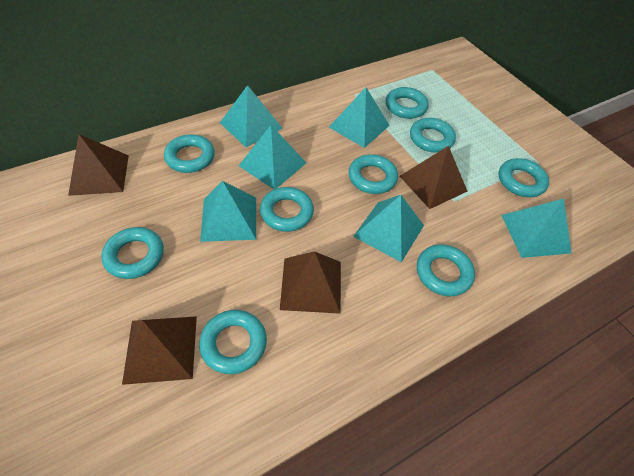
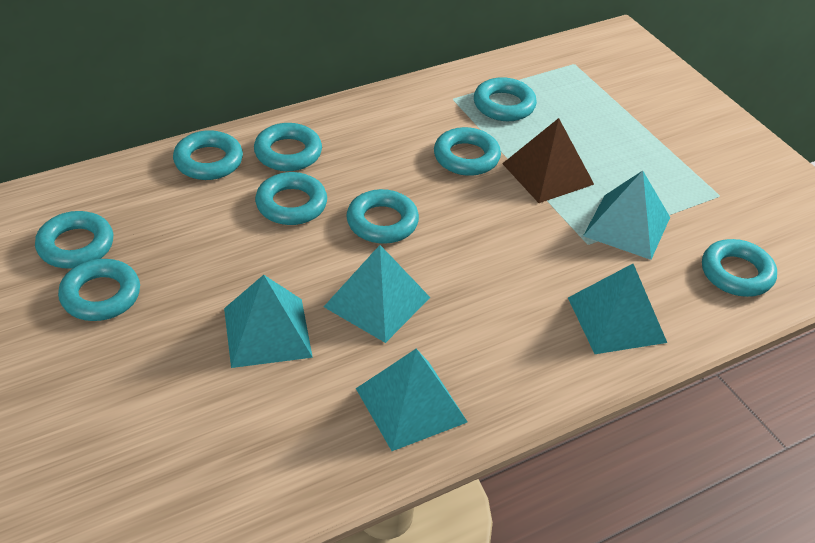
brown pyramid: 4 -> 1
turquoise pyramid: 6 -> 5

